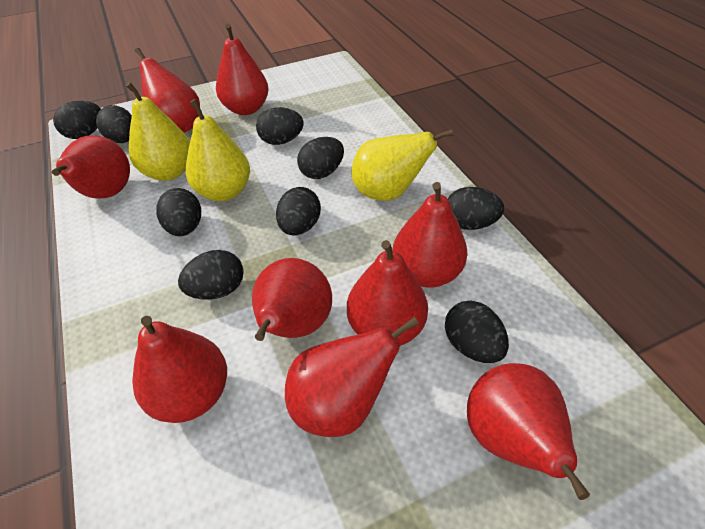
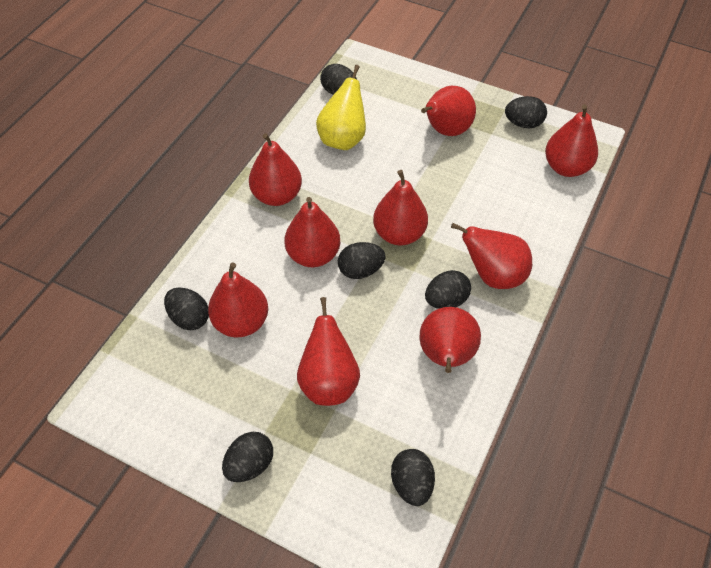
black egg: 9 -> 7
yellow pear: 3 -> 1

